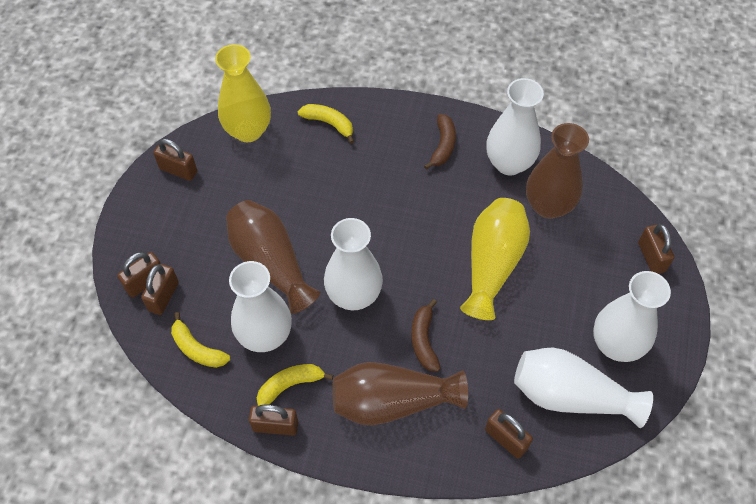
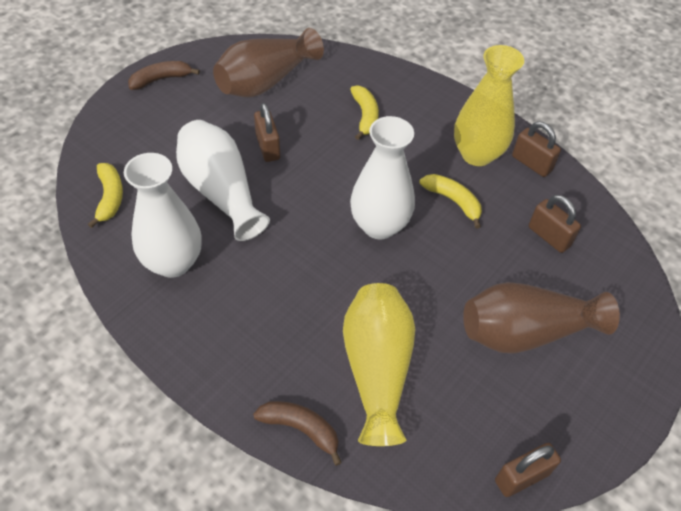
brown padlock: 6 -> 4
brown vase: 3 -> 2
white vase: 5 -> 3

